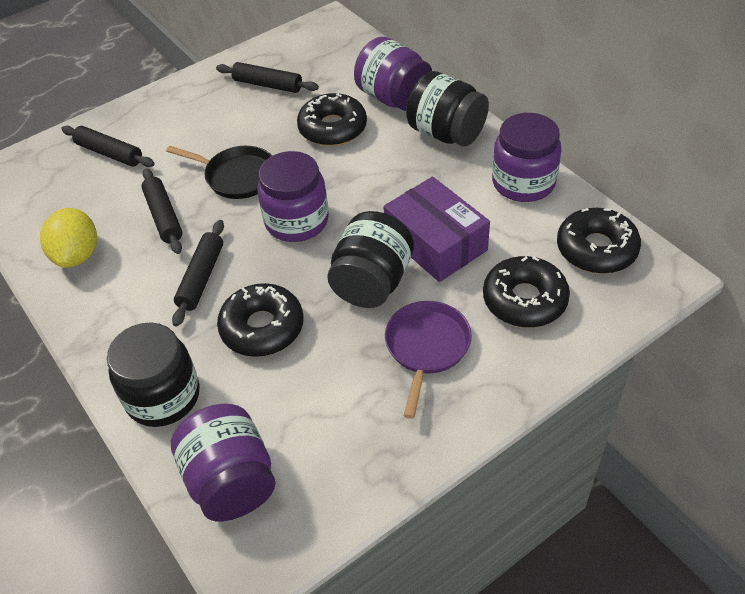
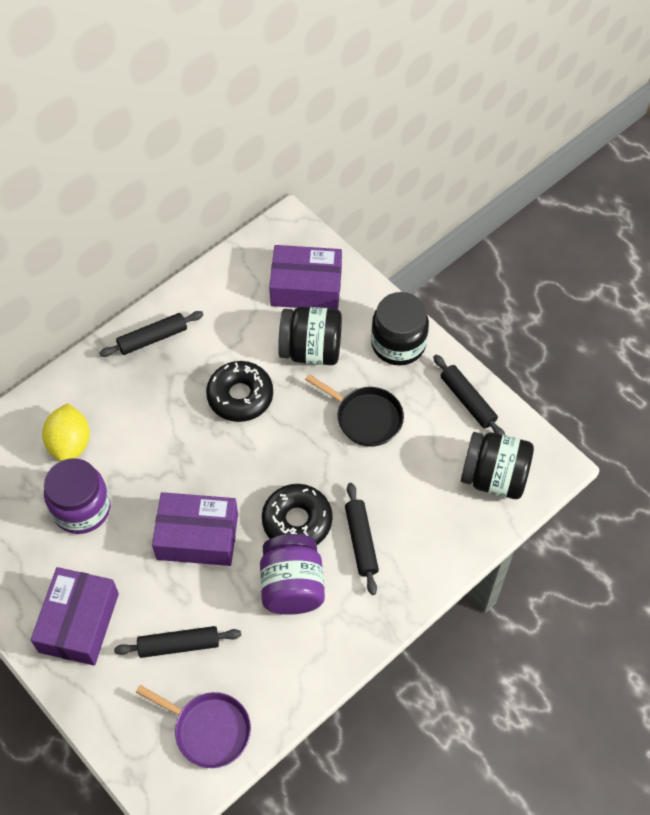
black donut: 4 -> 2
purple box: 1 -> 3
purple jar: 4 -> 2

